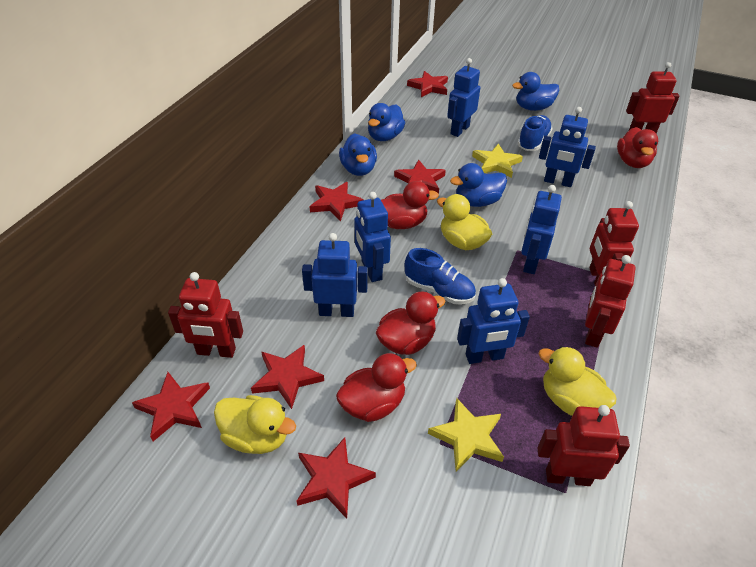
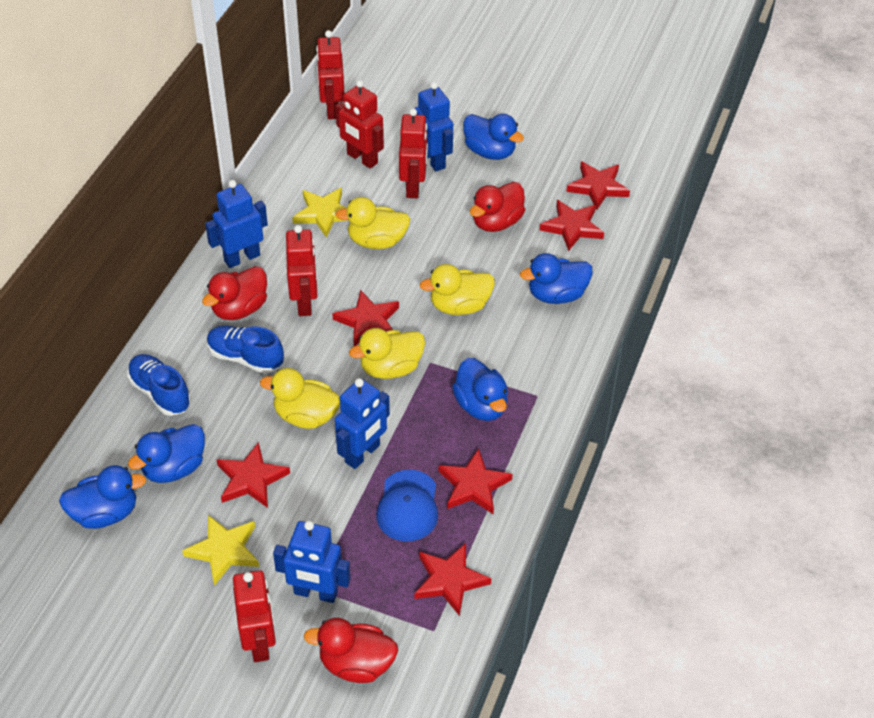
blue cap: 0 -> 1
blue duck: 4 -> 5
blue robot: 6 -> 4
red duck: 4 -> 3
yellow duck: 3 -> 4

